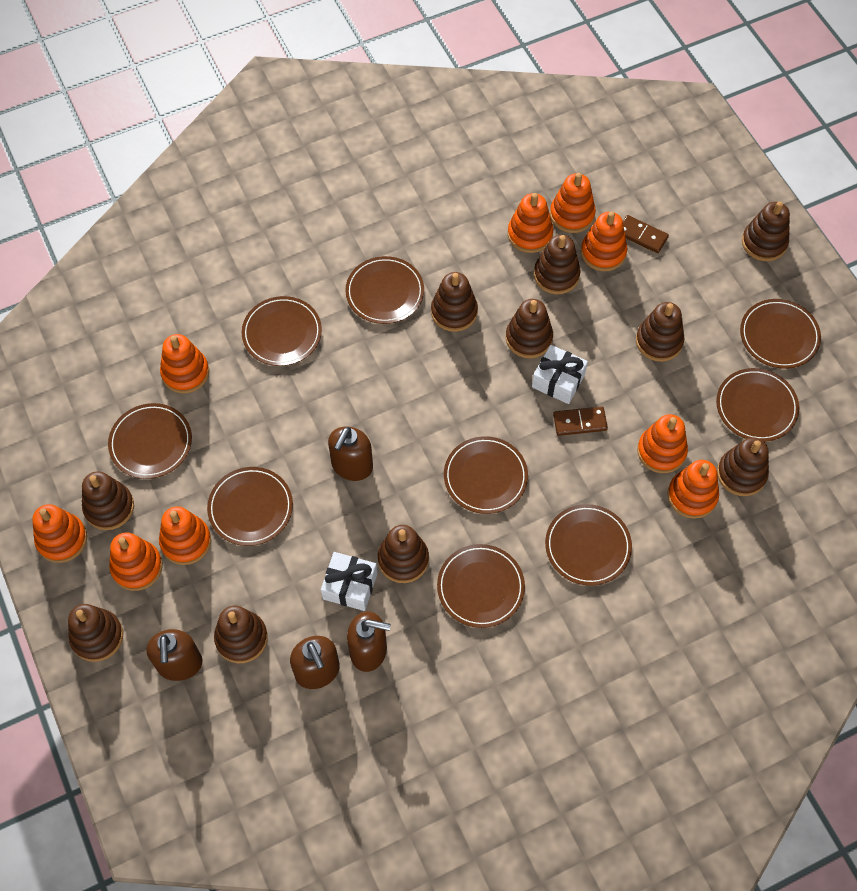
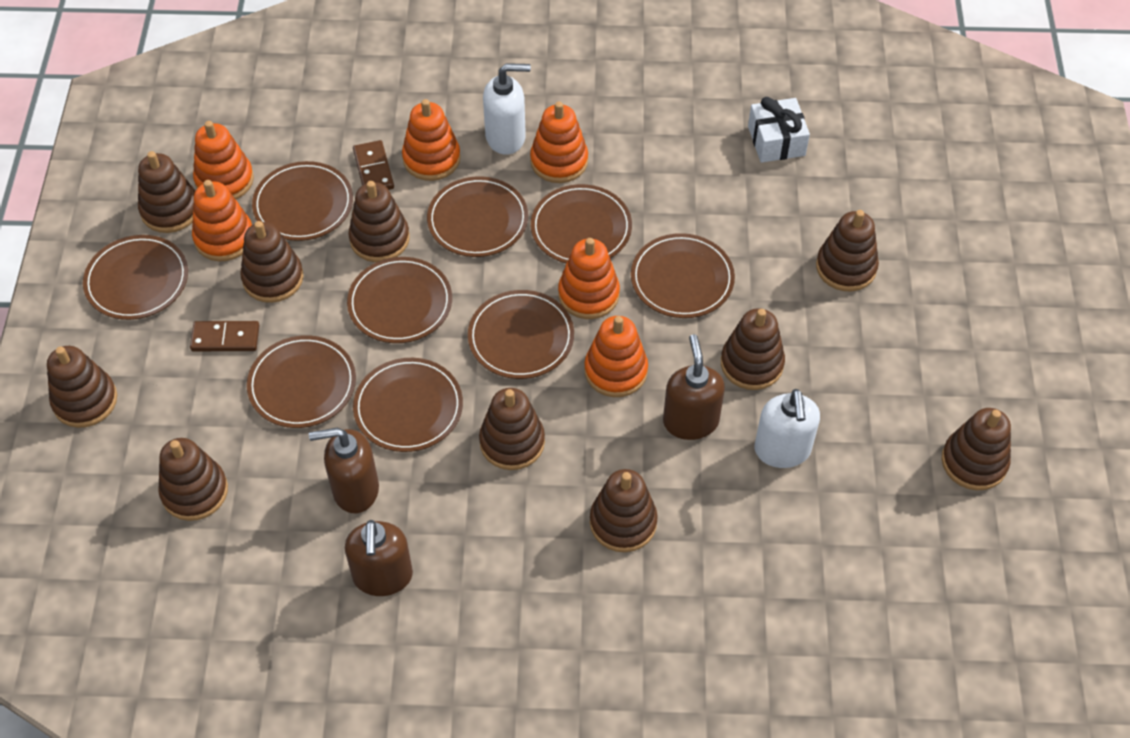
brown soap dispenser: 4 -> 3
orange stacking toy: 9 -> 6
white gift: 2 -> 1
white soap dispenser: 0 -> 2

